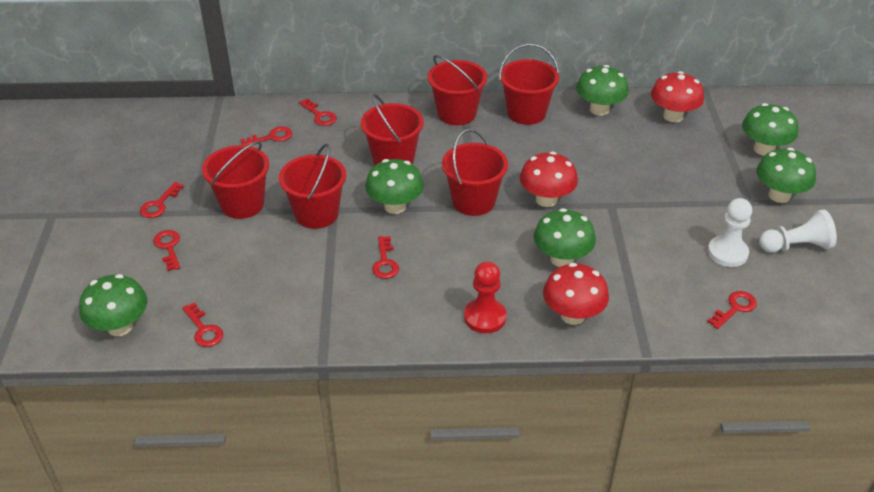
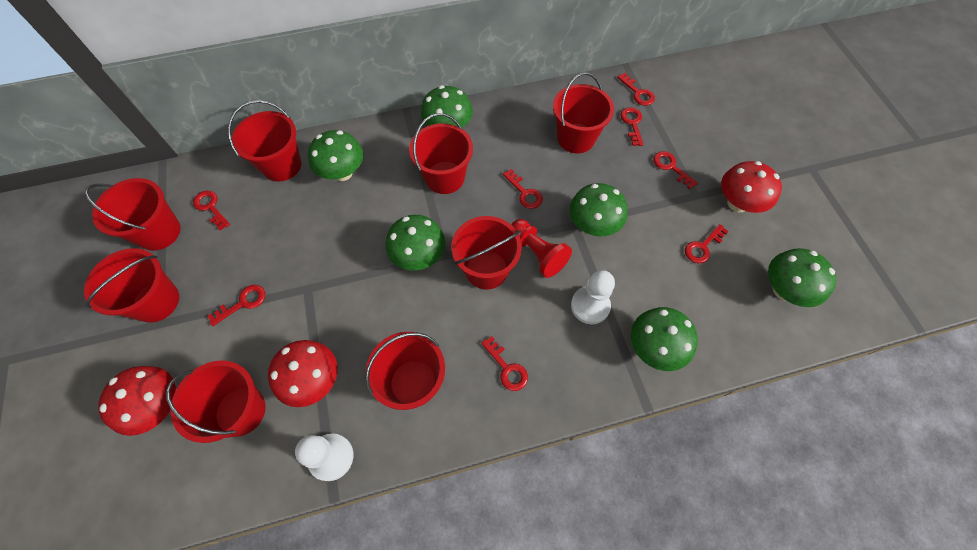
red bucket: 6 -> 8
red key: 7 -> 8

